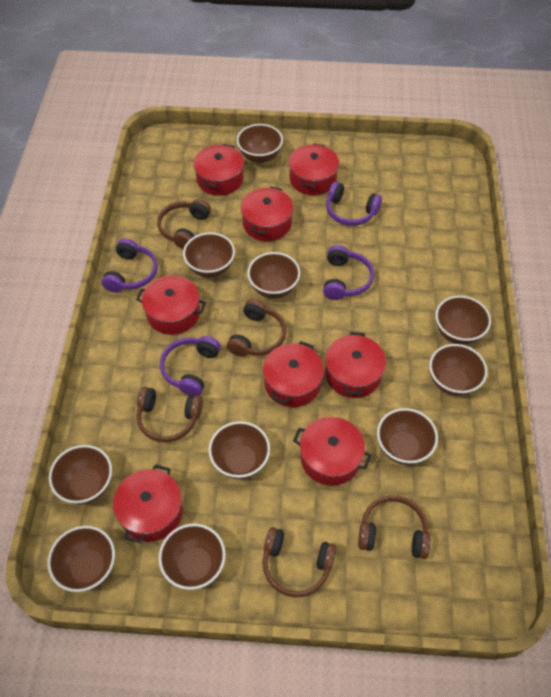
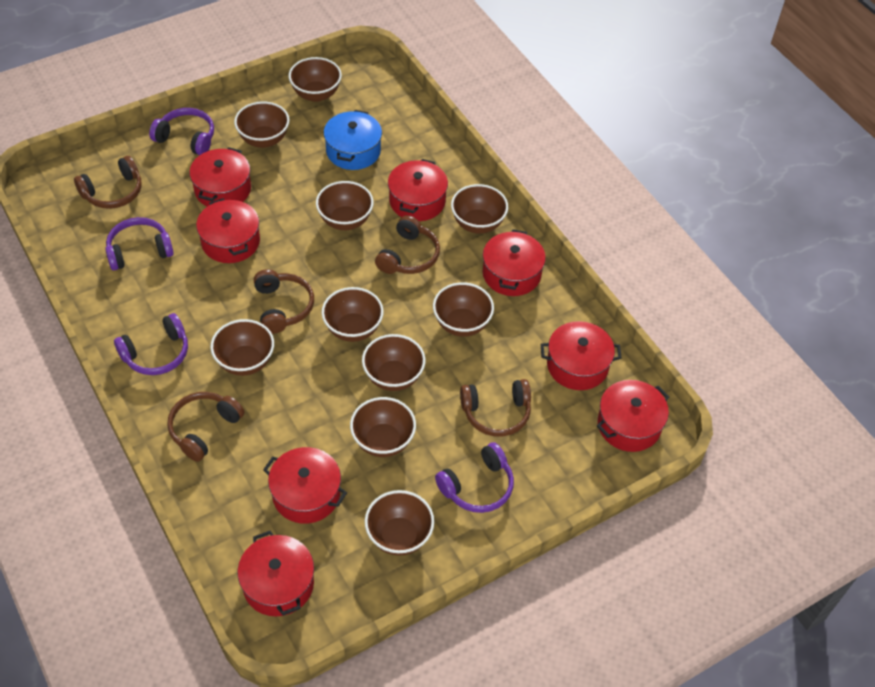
blue pot: 0 -> 1

